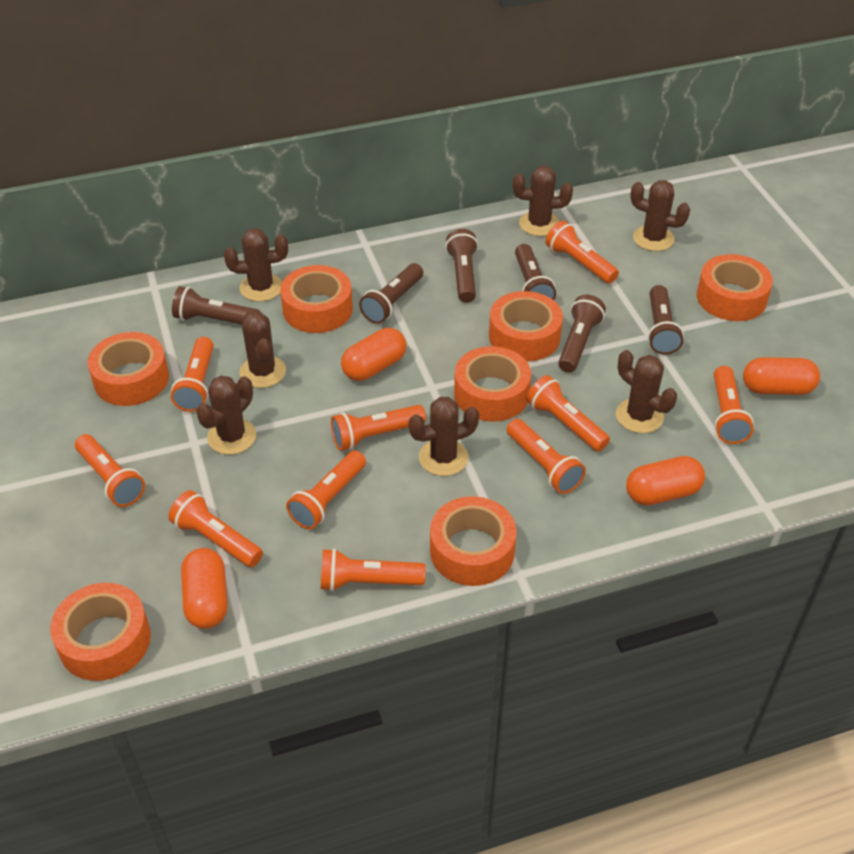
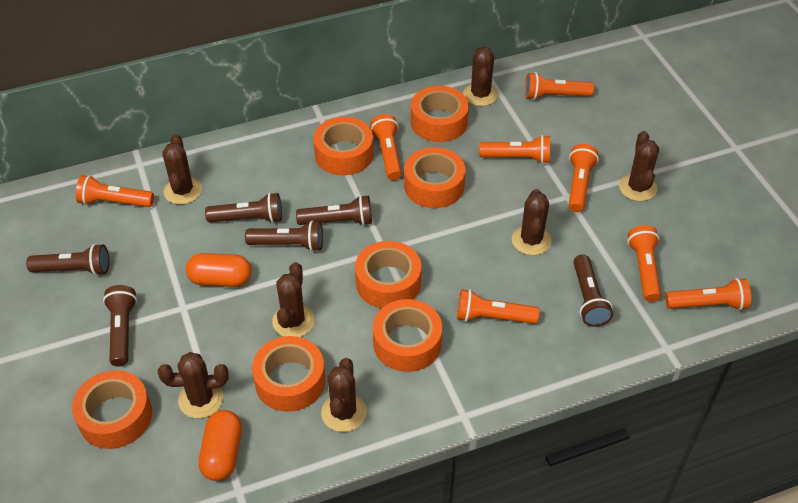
orange capsule: 4 -> 2
orange flashlight: 10 -> 8

